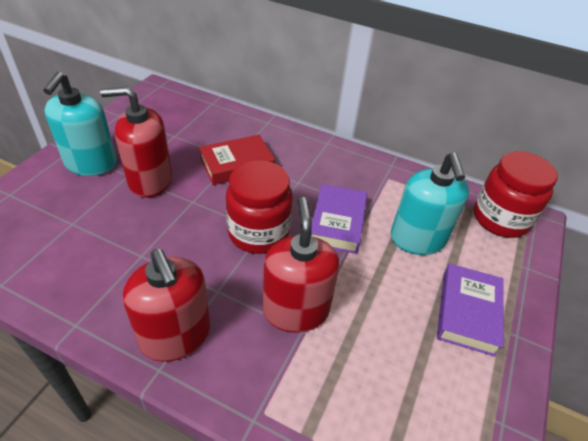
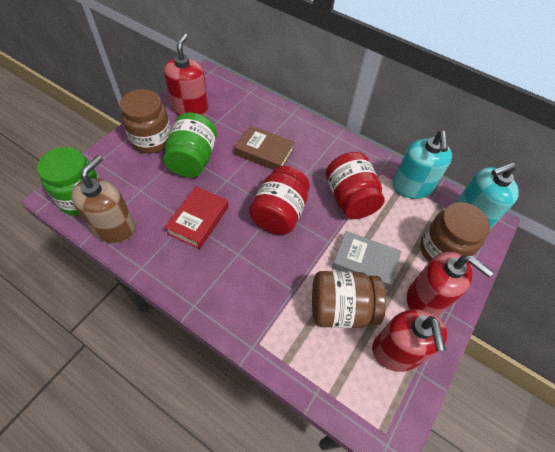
brown book: 0 -> 1
brown jar: 0 -> 3
brown soap dispenser: 0 -> 1
green jar: 0 -> 2
grey book: 0 -> 1
purple book: 2 -> 0

